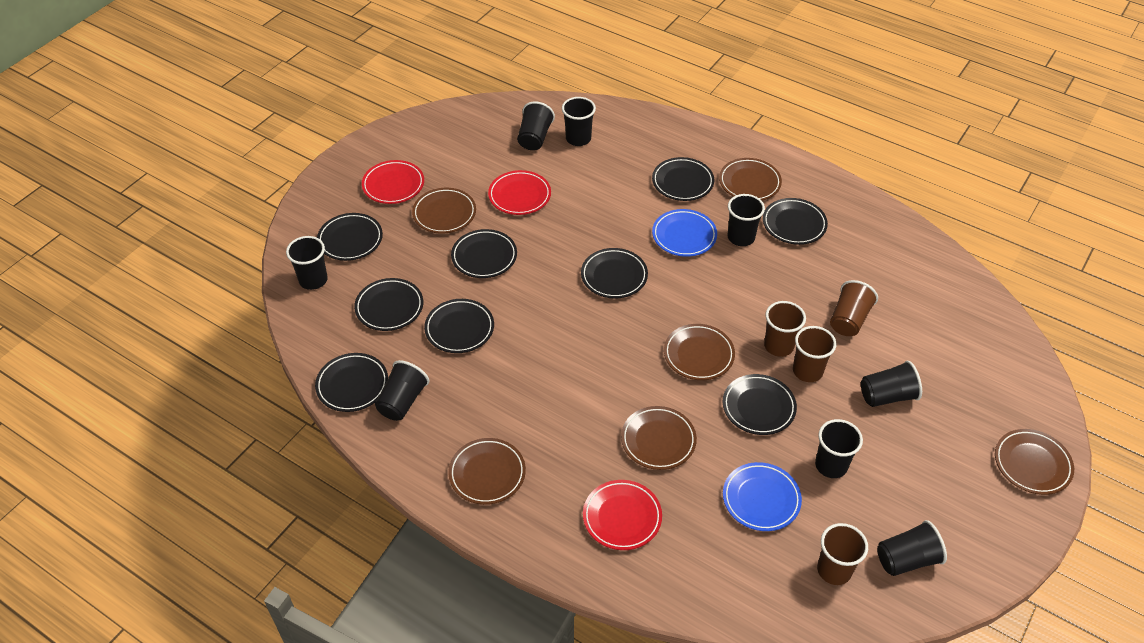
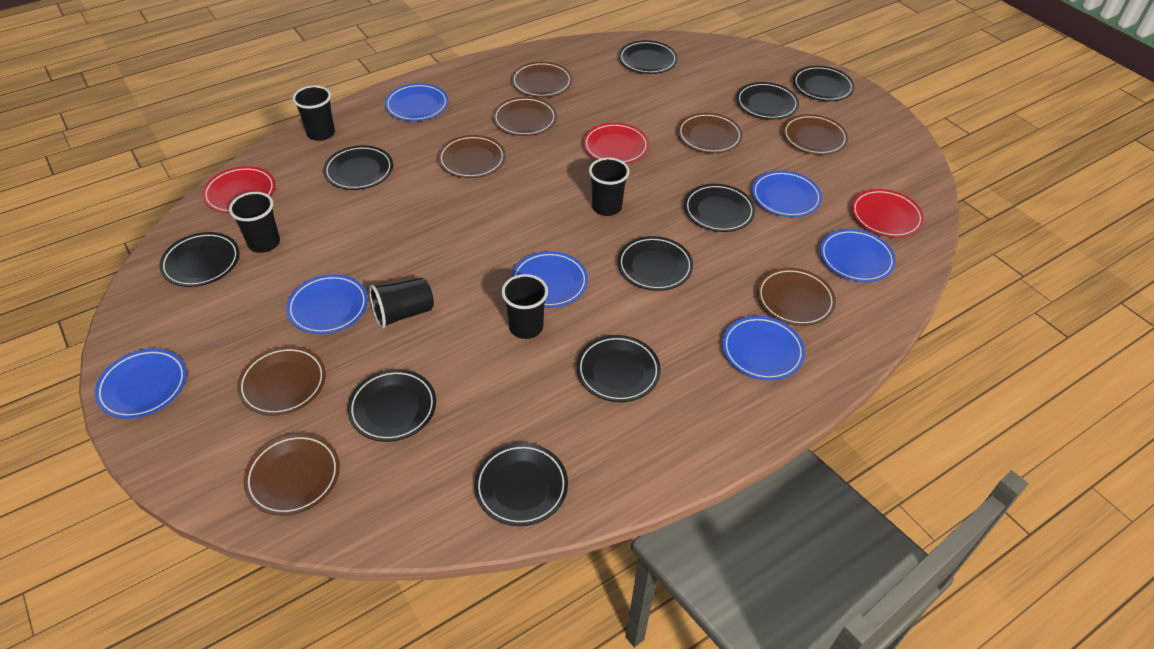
black cup: 8 -> 5
black plate: 9 -> 10
blue plate: 2 -> 7
brown cup: 4 -> 0
brown plate: 6 -> 8

